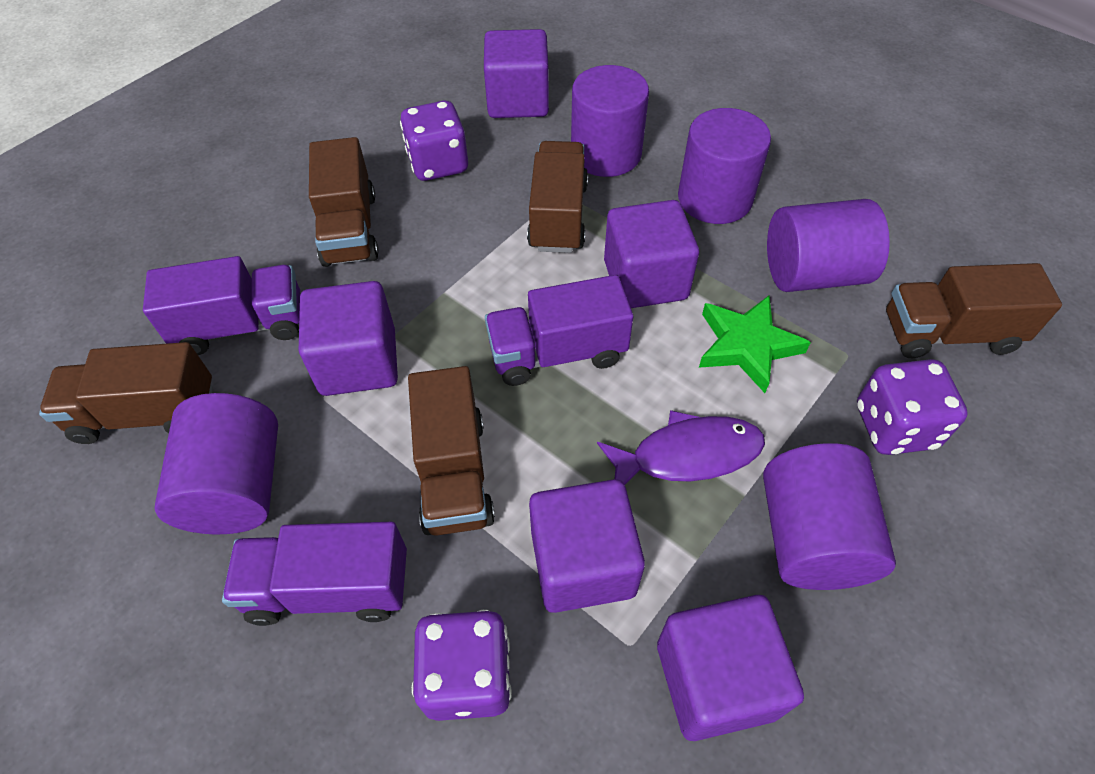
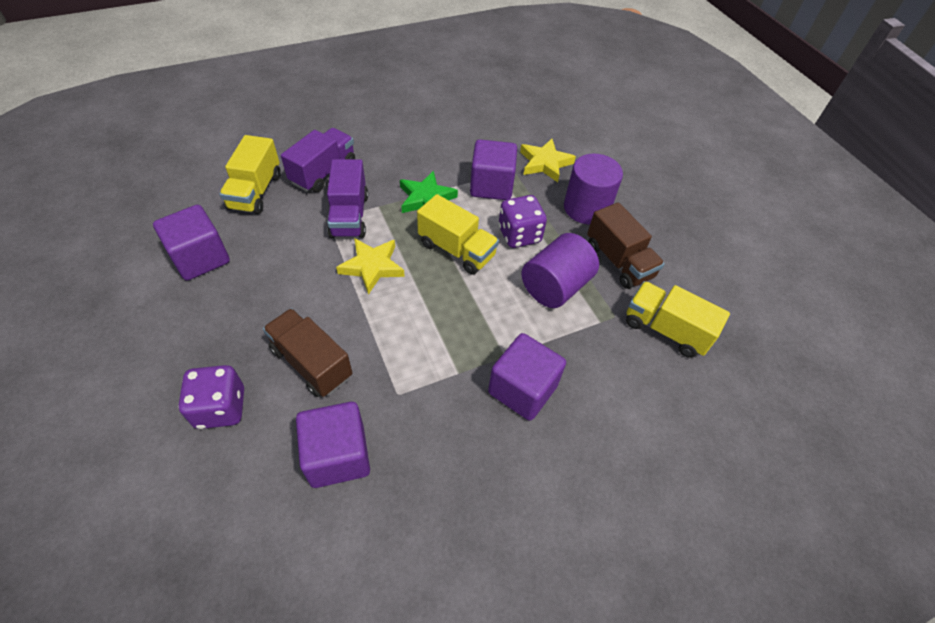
brown truck: 5 -> 2
purple cube: 5 -> 4
purple cylinder: 5 -> 2
purple dice: 3 -> 2
purple fish: 1 -> 0
purple truck: 3 -> 2
yellow star: 0 -> 2
yellow truck: 0 -> 3

